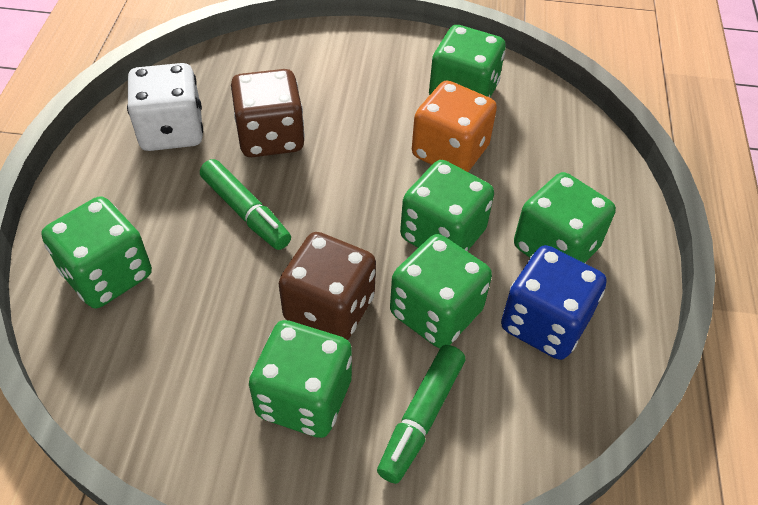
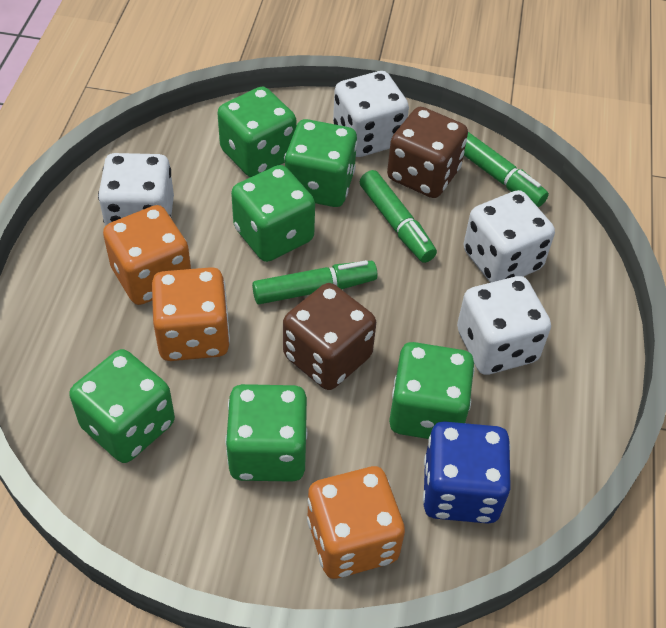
green marker: 2 -> 3
orange dice: 1 -> 3
white dice: 1 -> 4

